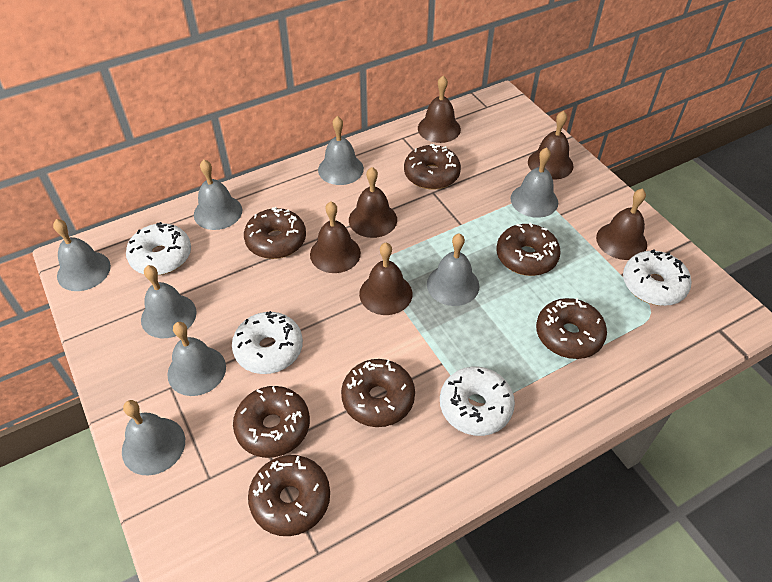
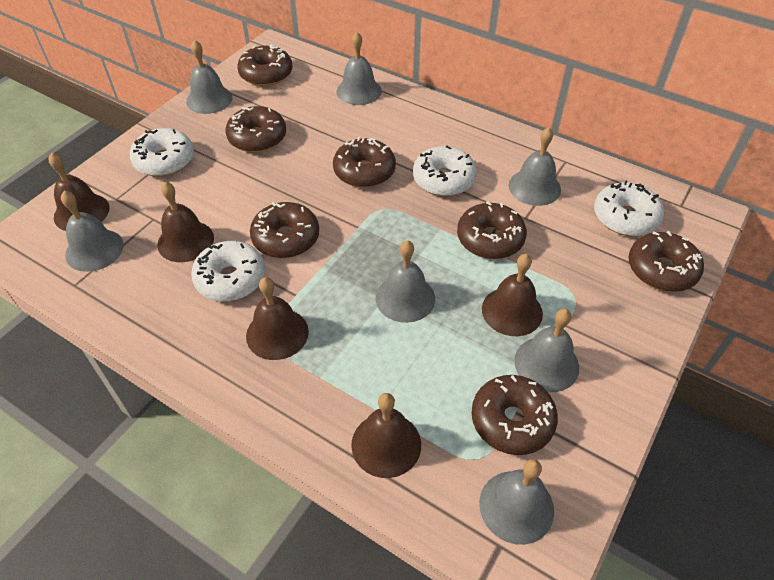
brown bell: 6 -> 5
grey bell: 8 -> 7

